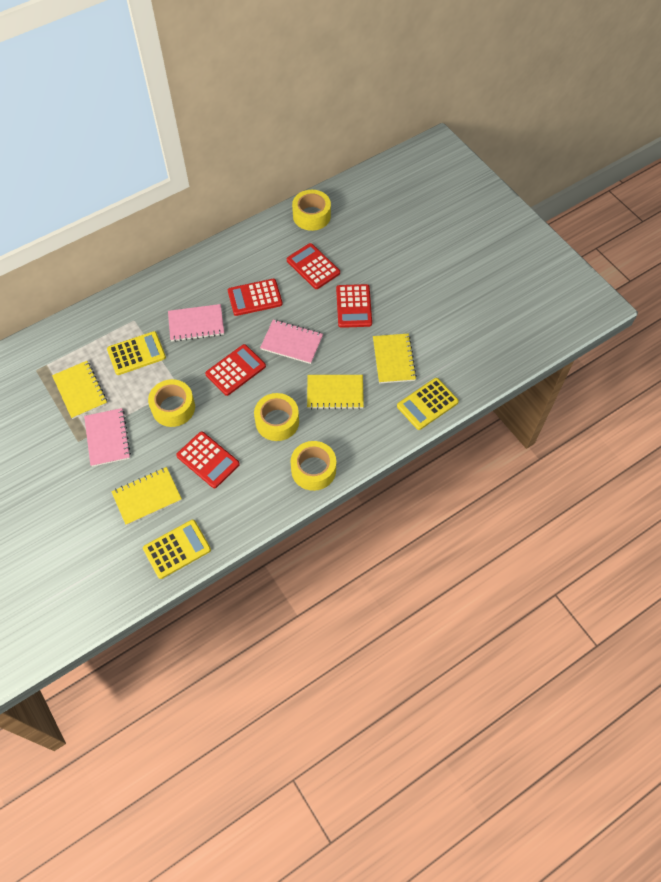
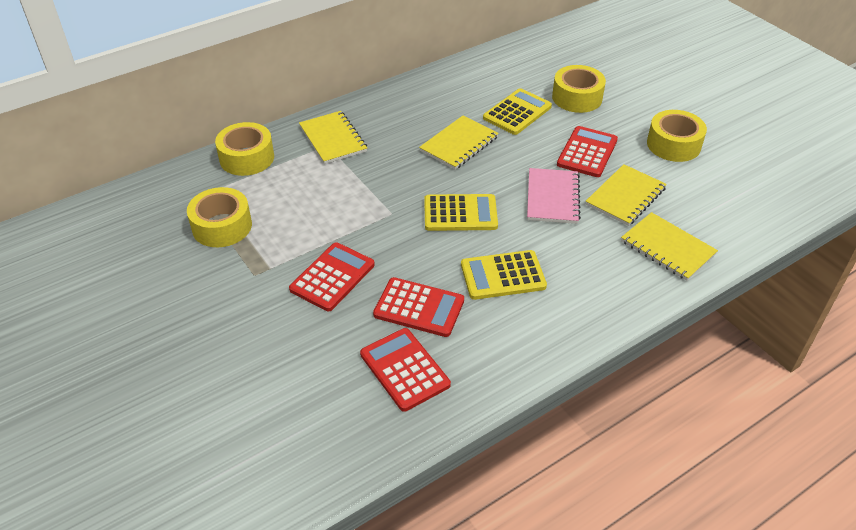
pink notebook: 3 -> 1
red calculator: 5 -> 4

